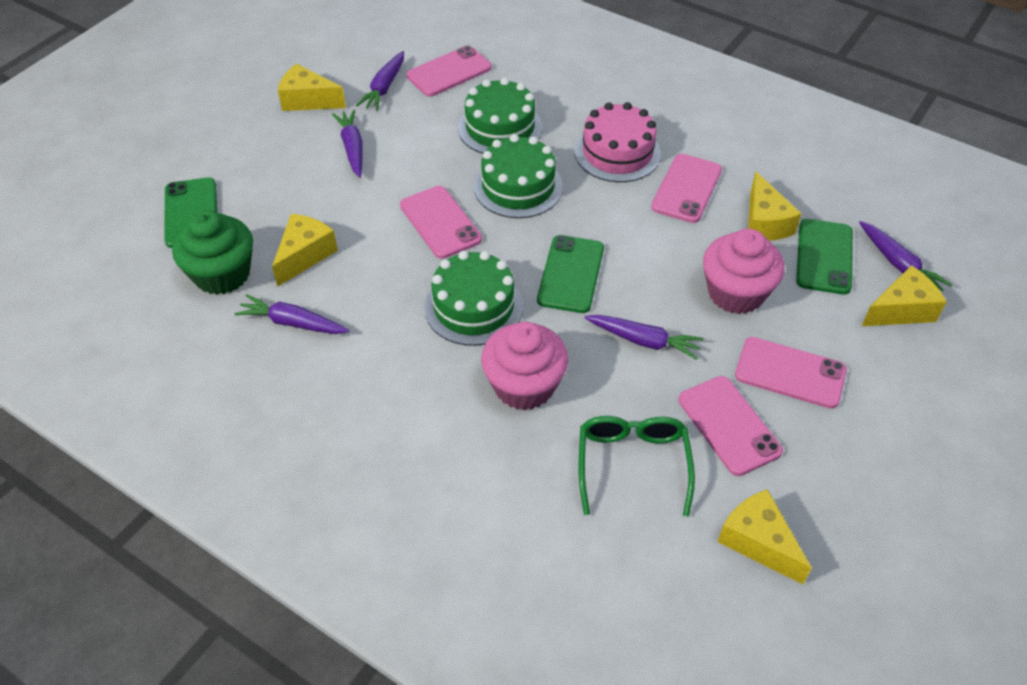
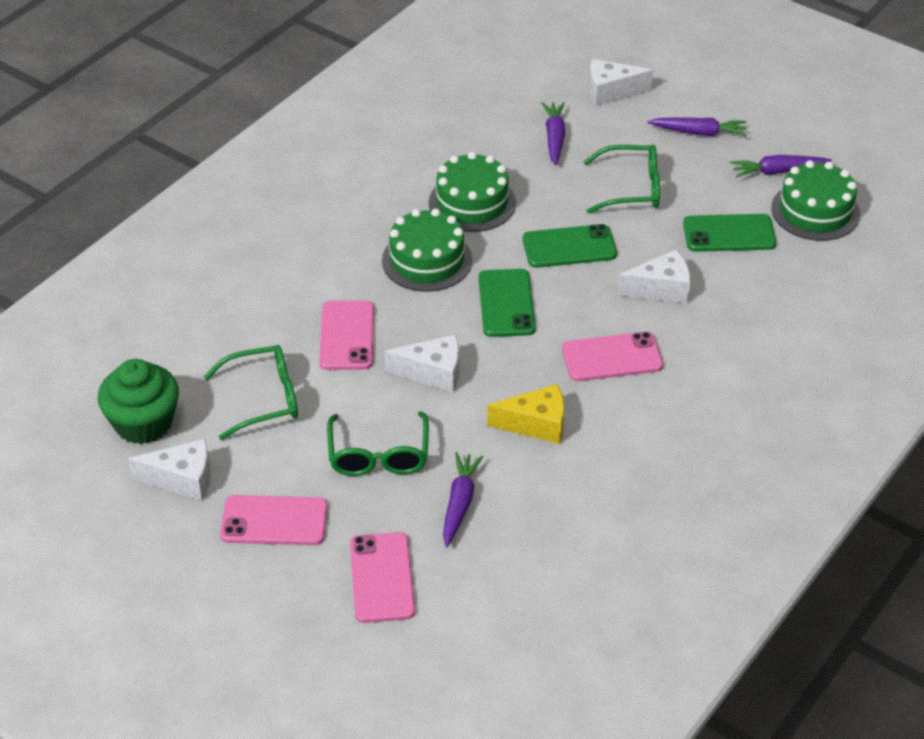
green glasses: 1 -> 3
pink cake: 1 -> 0
pink cupcake: 2 -> 0
pink phone: 5 -> 4
purple carrot: 5 -> 4
white cheese: 0 -> 4
yellow cheese: 5 -> 1

